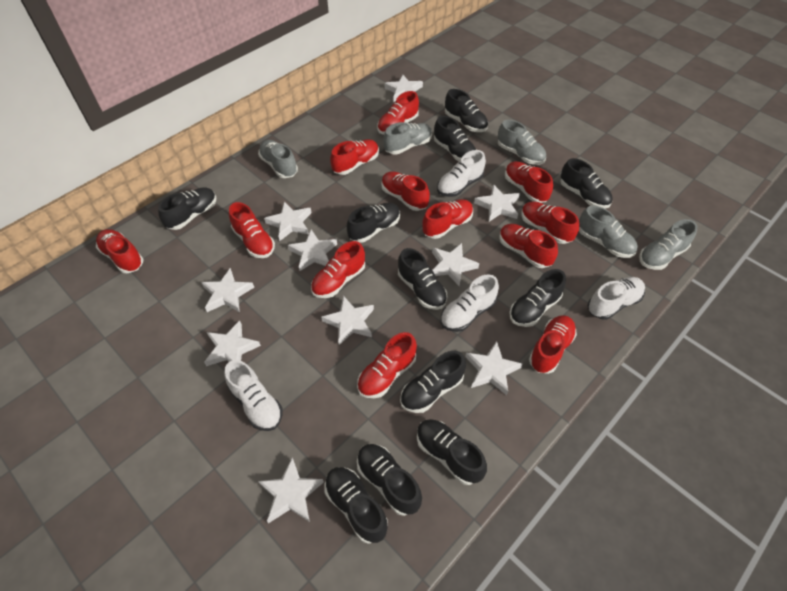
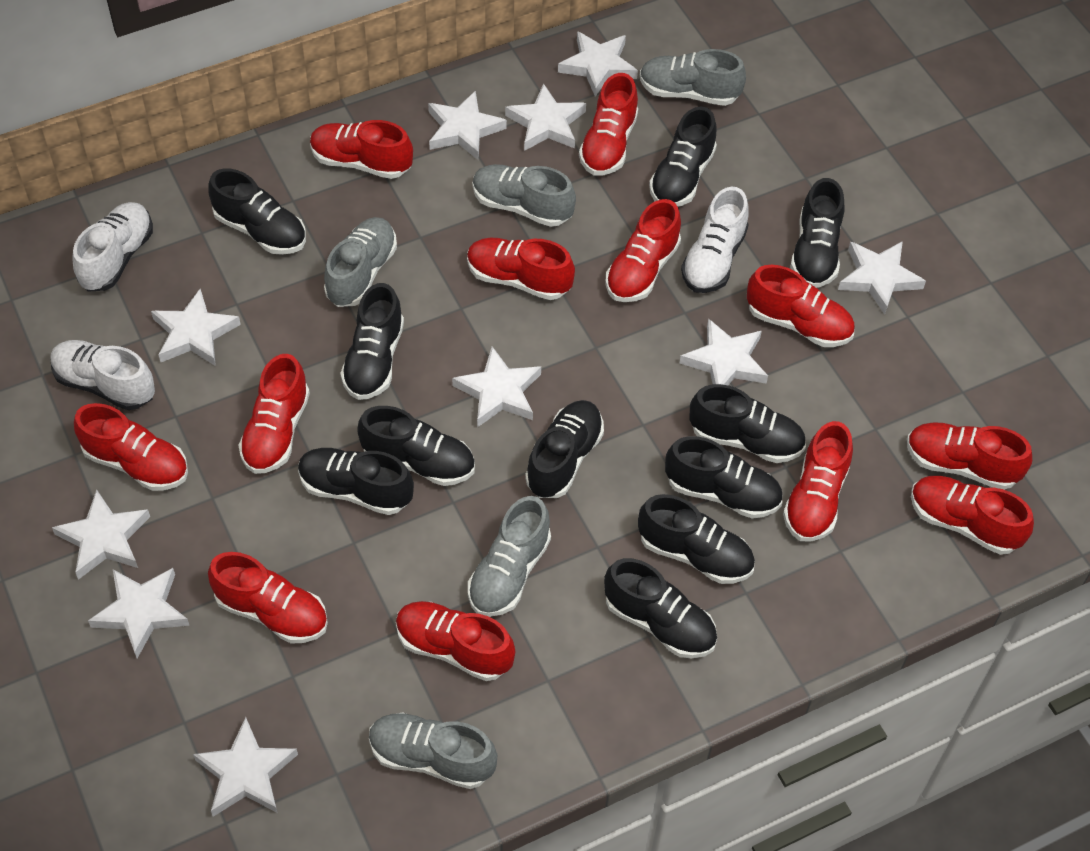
white shoe: 4 -> 3

